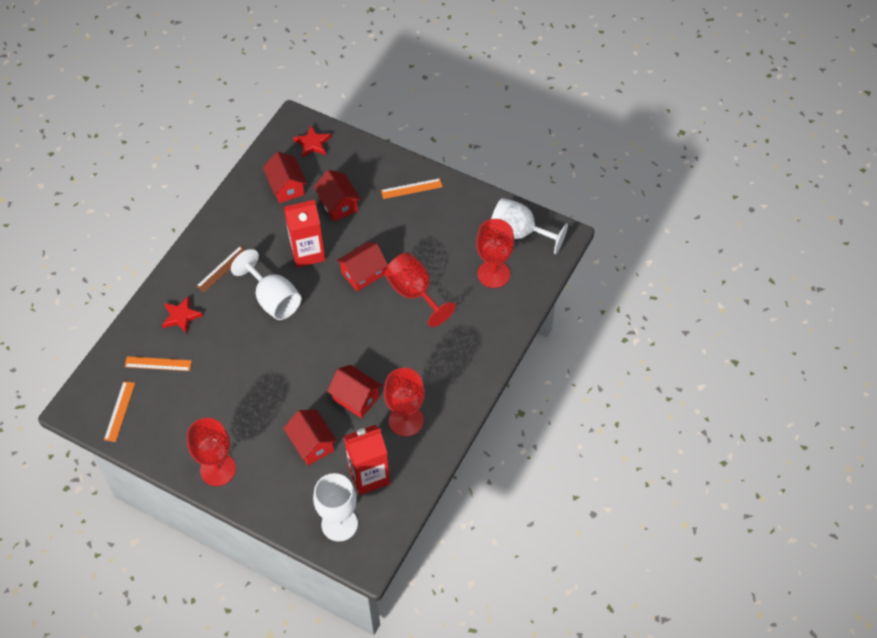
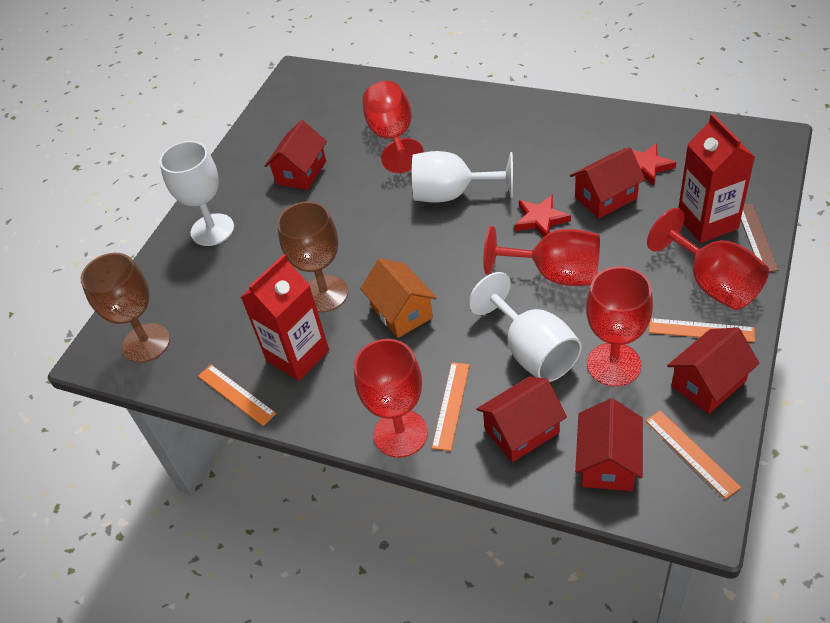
brown goblet: 0 -> 2
orange house: 0 -> 1
orange ruler: 3 -> 4
red goblet: 4 -> 5

